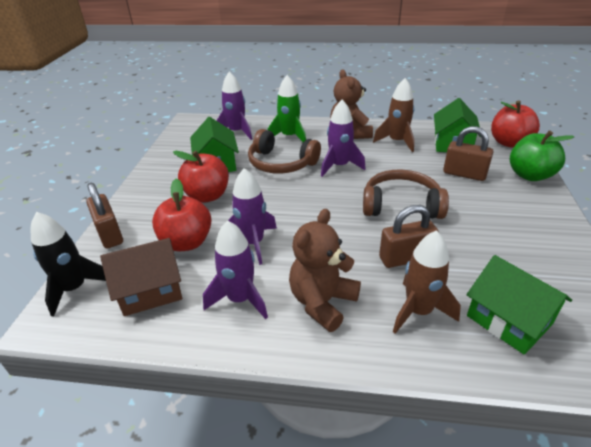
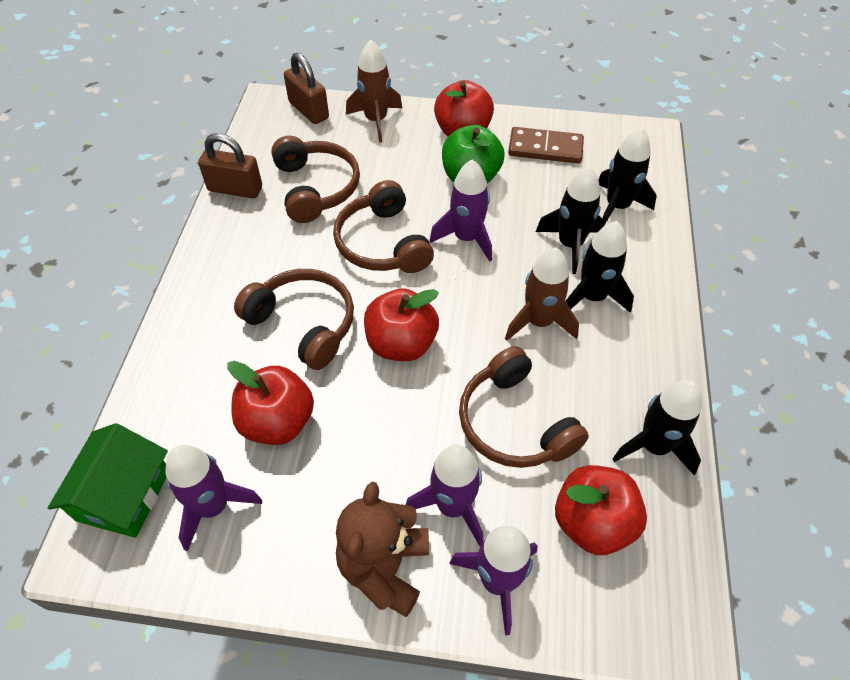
black rocket: 1 -> 4
brown domino: 0 -> 1
brown headphones: 2 -> 4
brown house: 1 -> 0
brown padlock: 3 -> 2
brown teddy bear: 2 -> 1
green house: 3 -> 1
green rocket: 1 -> 0
red apple: 3 -> 4

